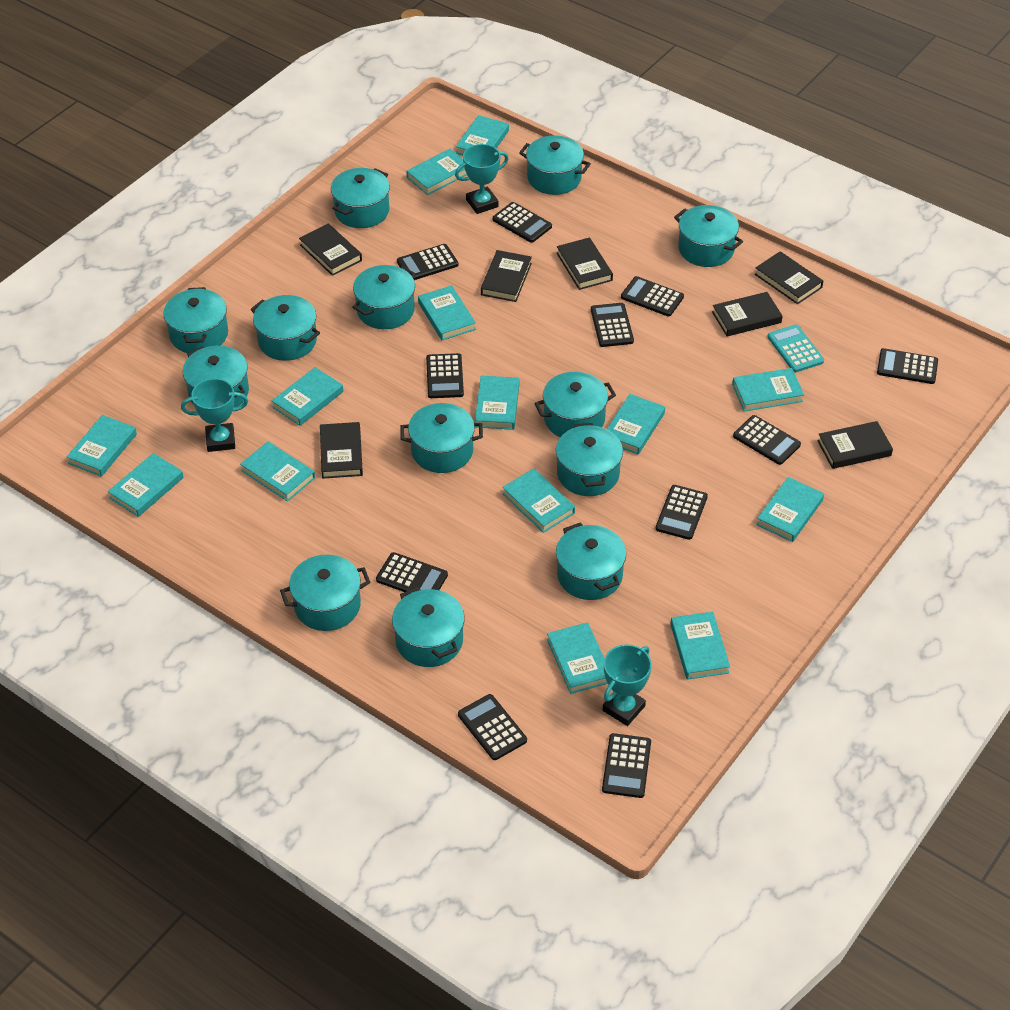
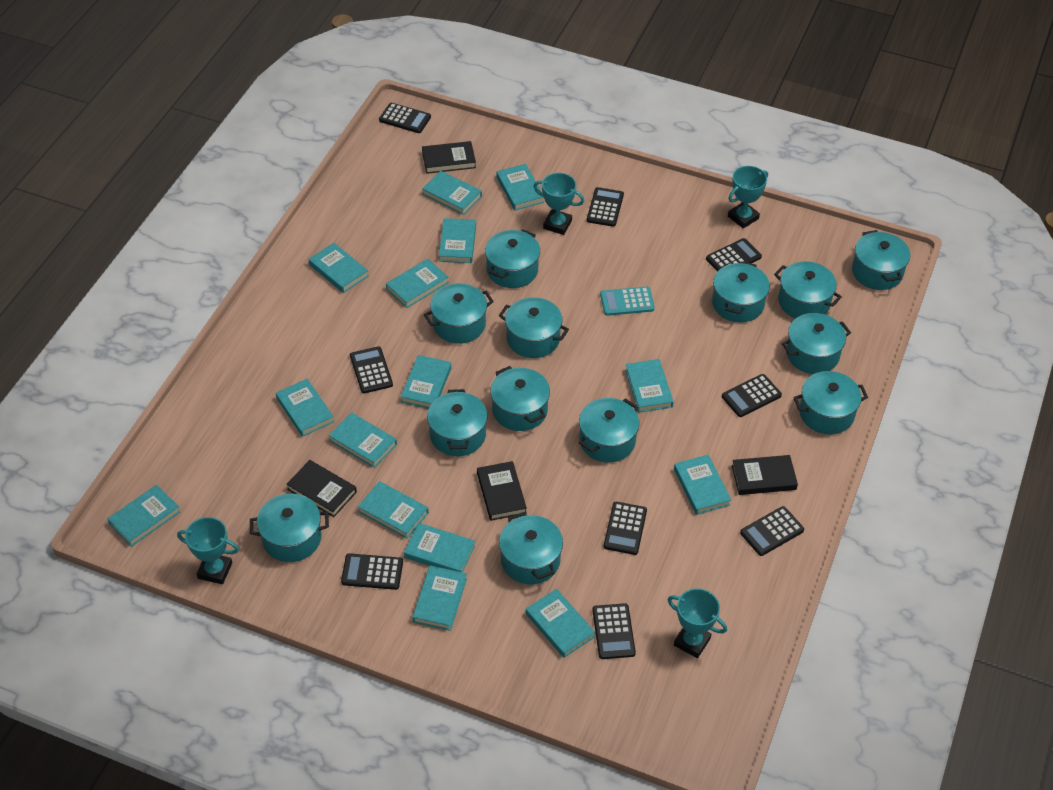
black book: 7 -> 4
black calculator: 11 -> 9
turquoise book: 14 -> 15
turquoise trophy: 3 -> 4

